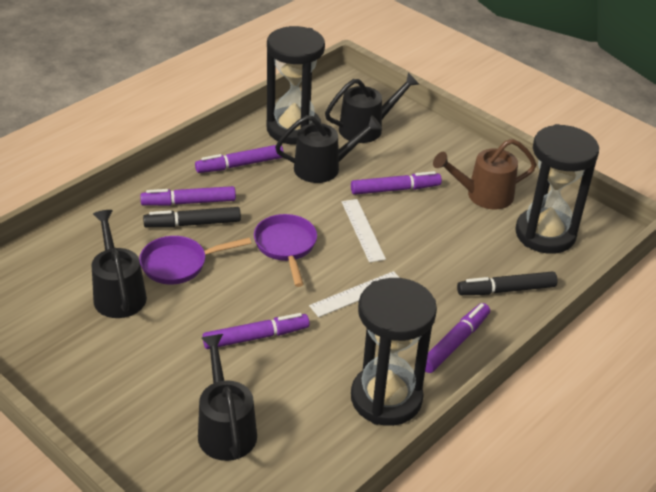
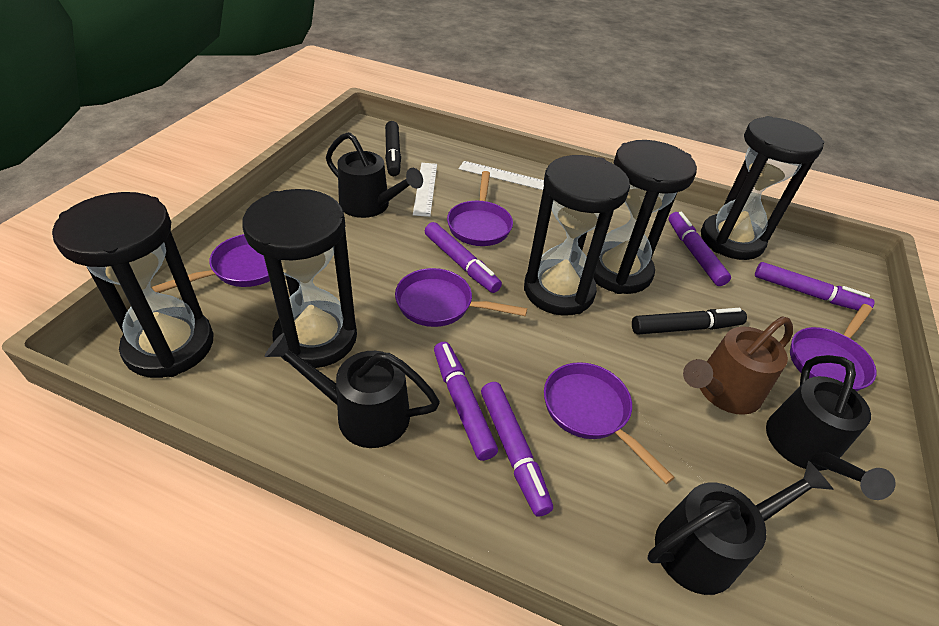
black hourglass: 3 -> 5
purple pan: 2 -> 5

